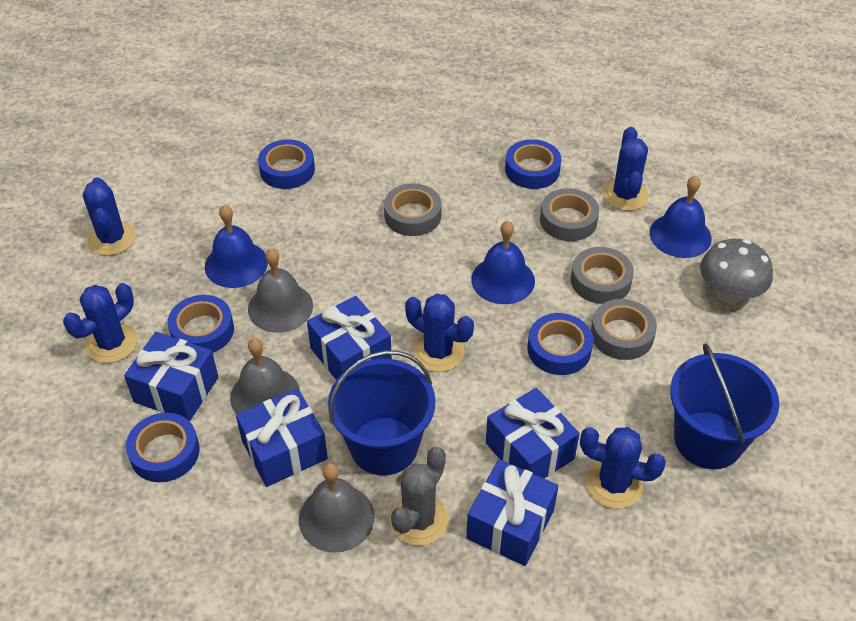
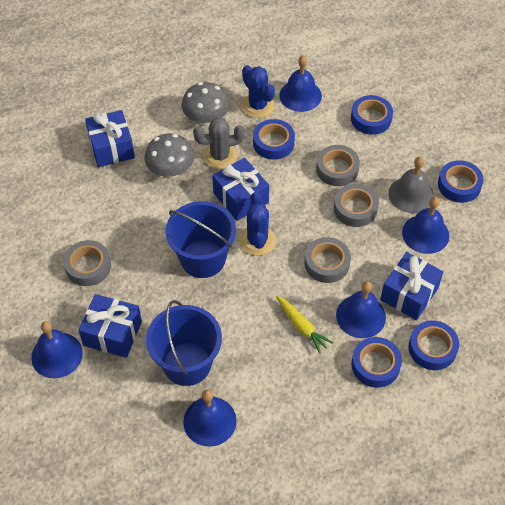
blue bell: 3 -> 5
blue cactus: 5 -> 2
blue gift: 5 -> 4
grey bell: 3 -> 1
grey mushroom: 1 -> 2
yellow carrot: 0 -> 1

